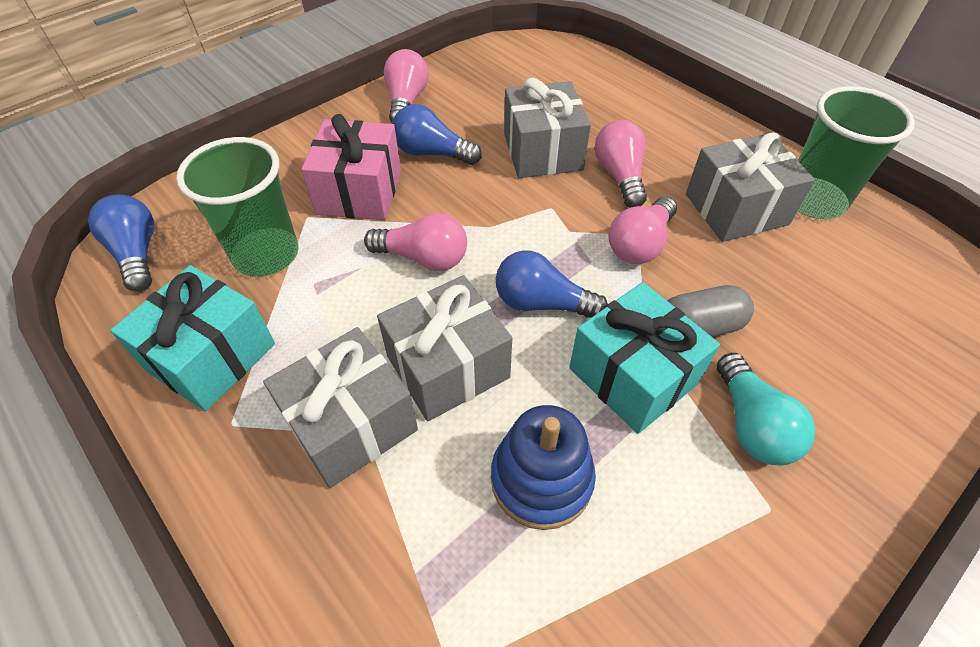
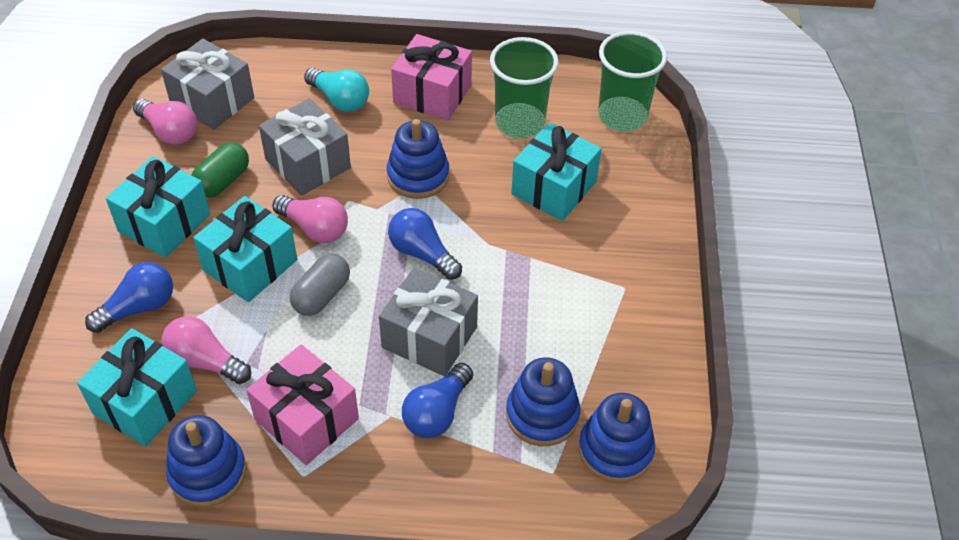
blue stacking toy: 1 -> 4
green capsule: 0 -> 1
grey gift: 4 -> 3
pink gift: 1 -> 2
pink light bulb: 4 -> 3
turquoise gift: 2 -> 4

